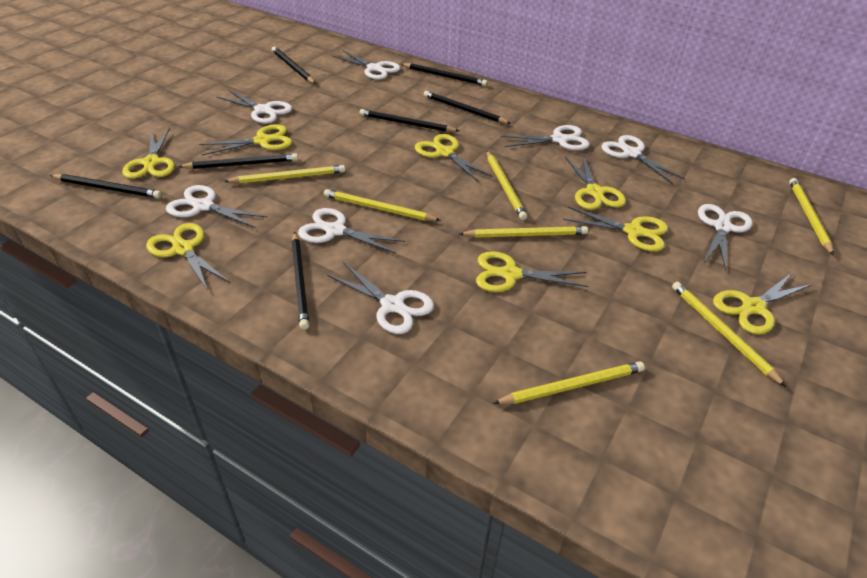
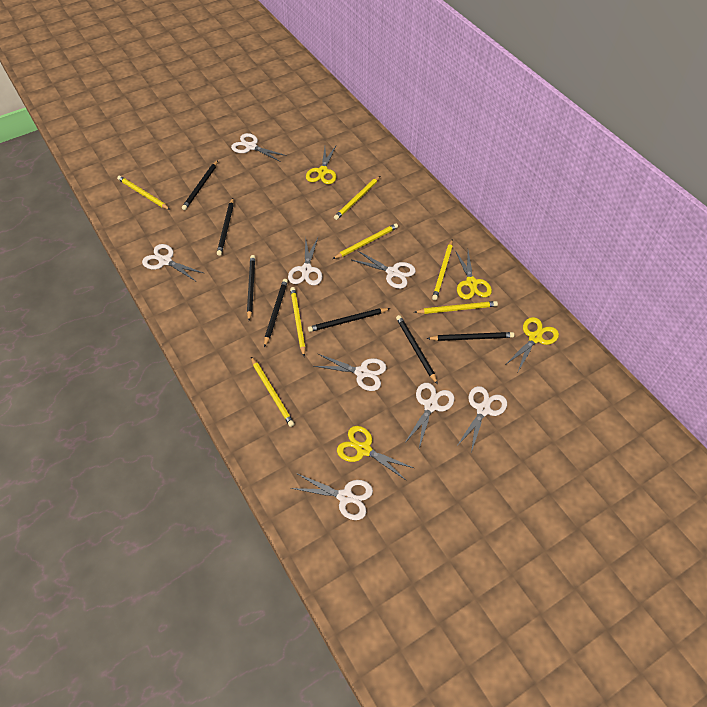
yellow scissors: 8 -> 4

